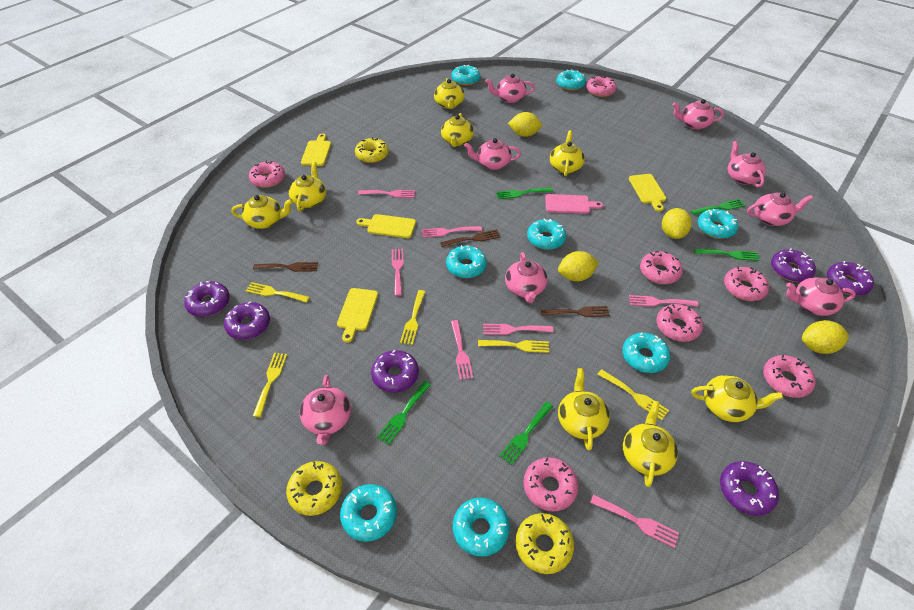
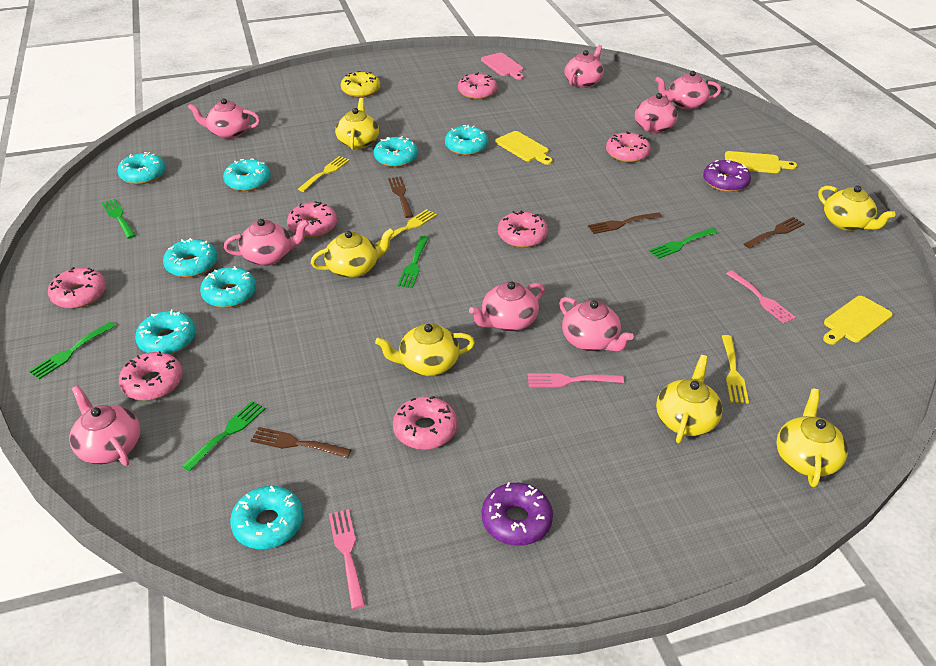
brown fork: 3 -> 4
pink fork: 7 -> 3
purple donut: 6 -> 2
yellow cutting board: 4 -> 3
yellow donut: 3 -> 1
yellow fork: 5 -> 3
yellow lemon: 4 -> 0
yellow teapot: 8 -> 6

